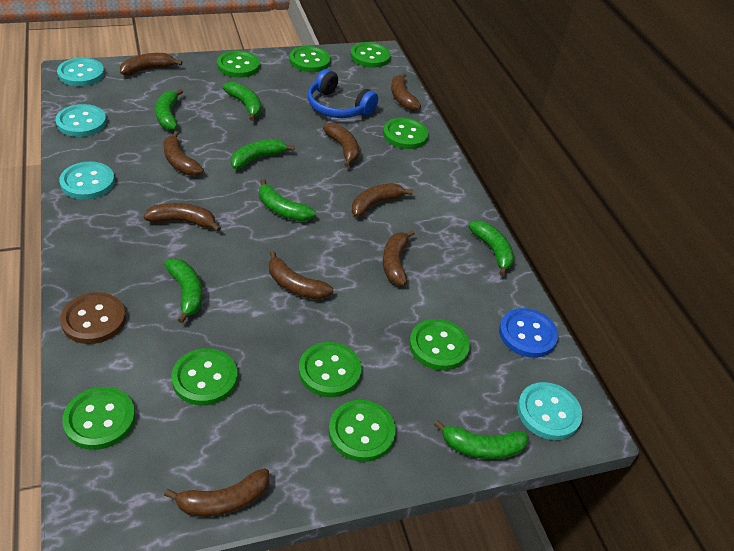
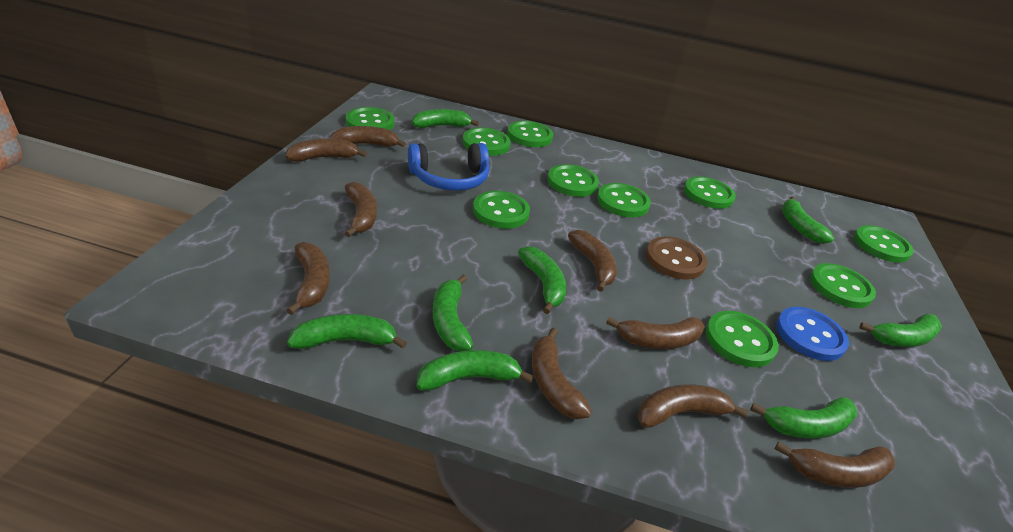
green banana: 7 -> 8
green button: 9 -> 10
turquoise button: 4 -> 0

